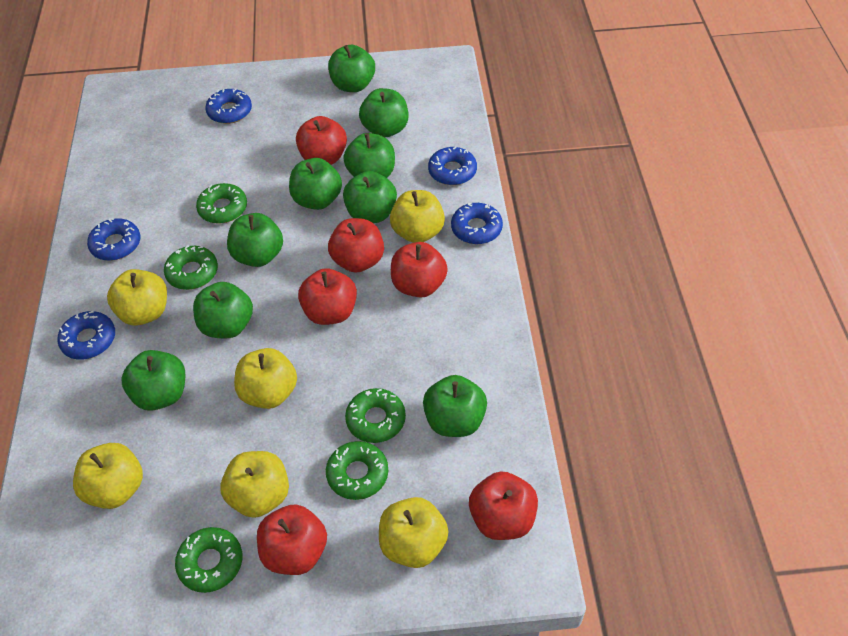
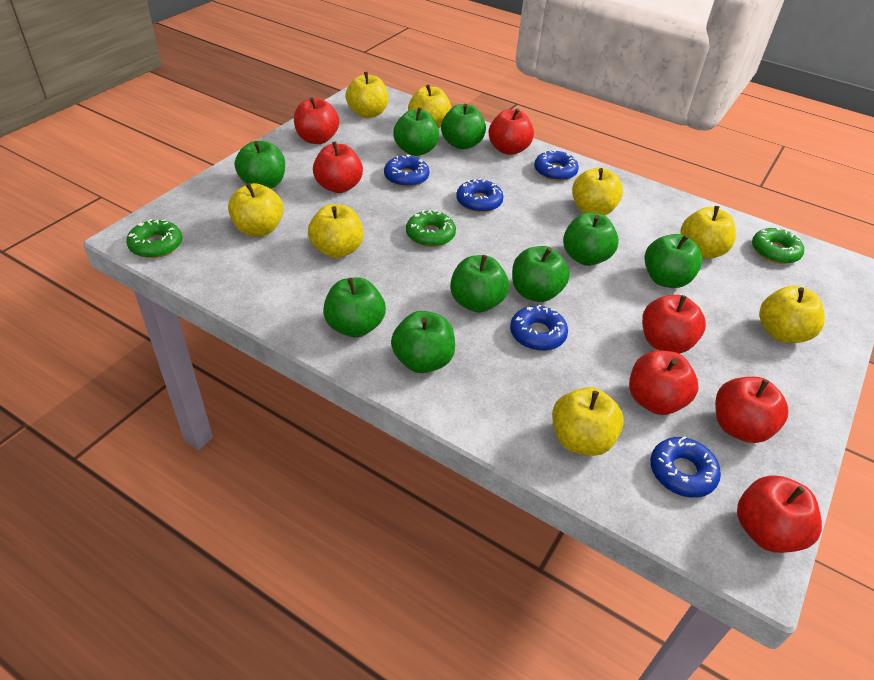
green donut: 5 -> 3
red apple: 6 -> 7
yellow apple: 6 -> 8

